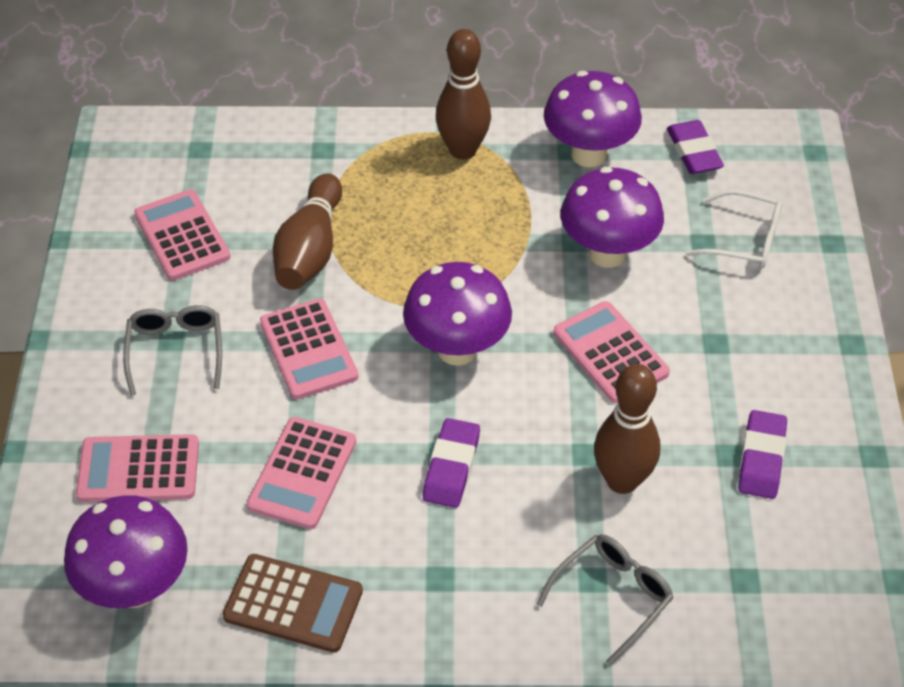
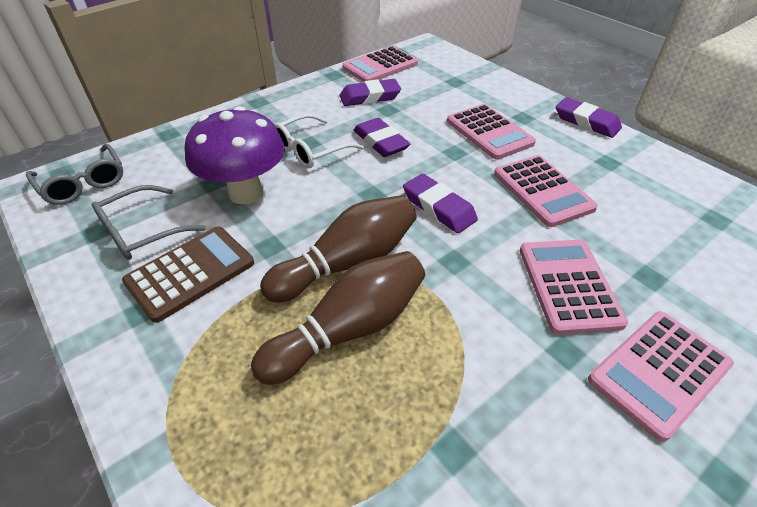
brown bowling pin: 3 -> 2
purple eraser: 3 -> 4
purple mushroom: 4 -> 1

